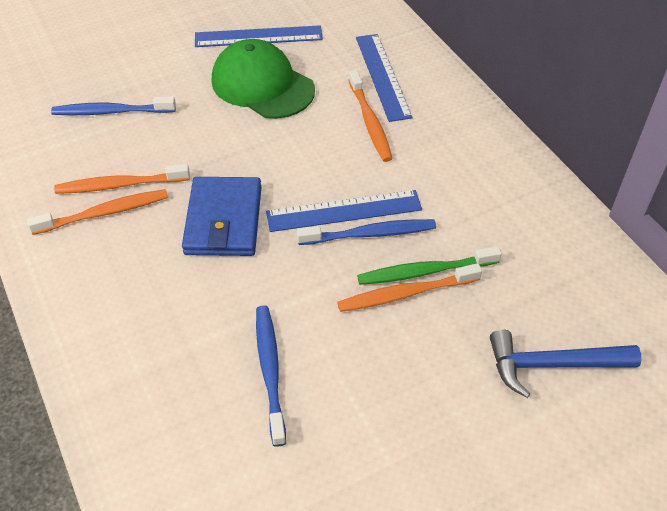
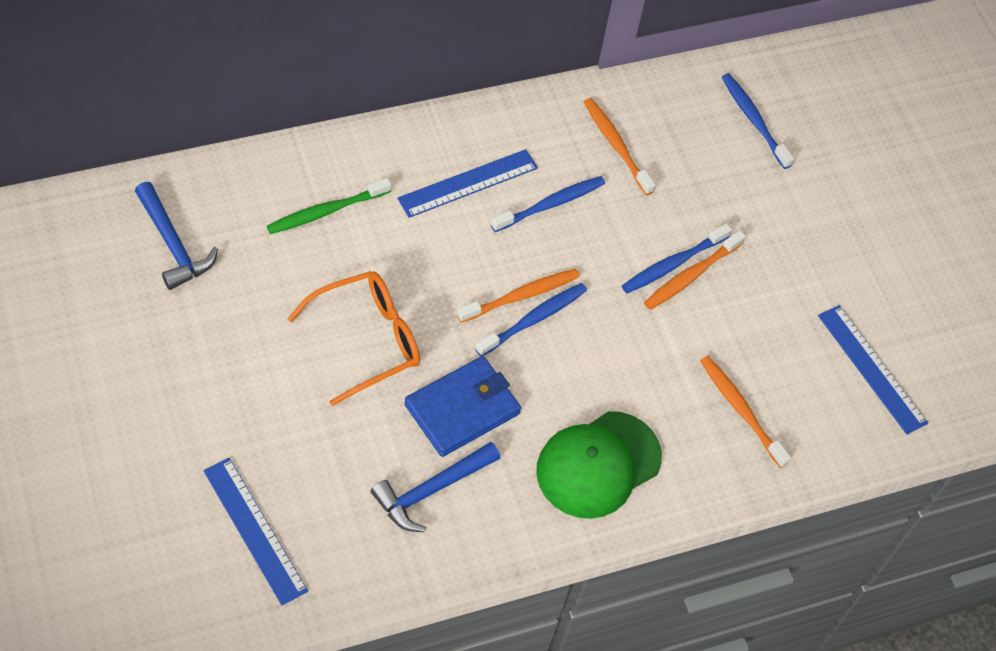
blue hammer: 1 -> 2
blue toothbrush: 3 -> 4
orange glasses: 0 -> 1

